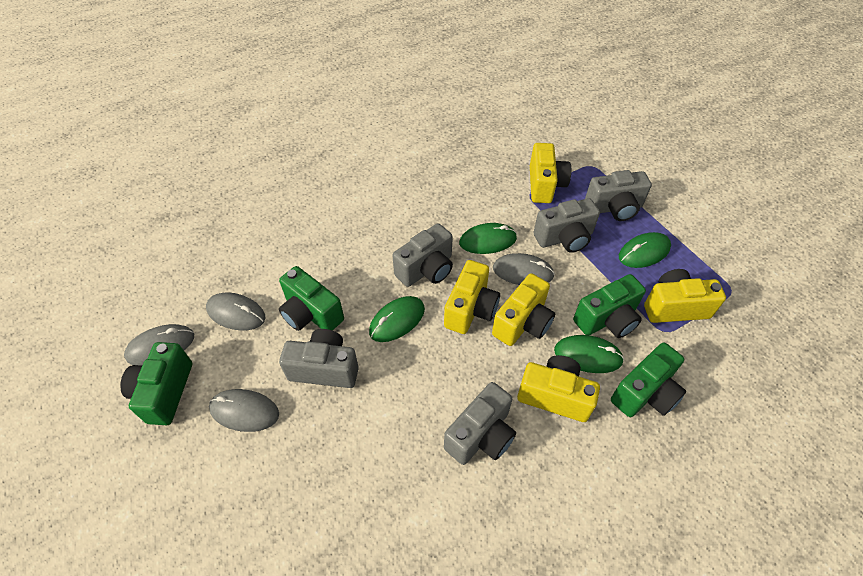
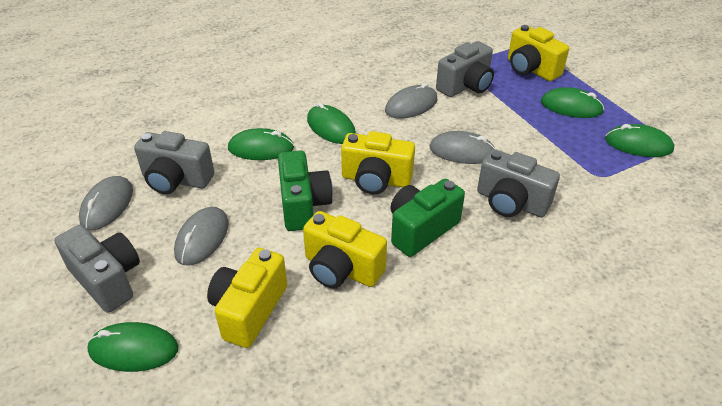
green camera: 4 -> 2
green mouse: 4 -> 5
grey camera: 5 -> 4
yellow camera: 5 -> 4

